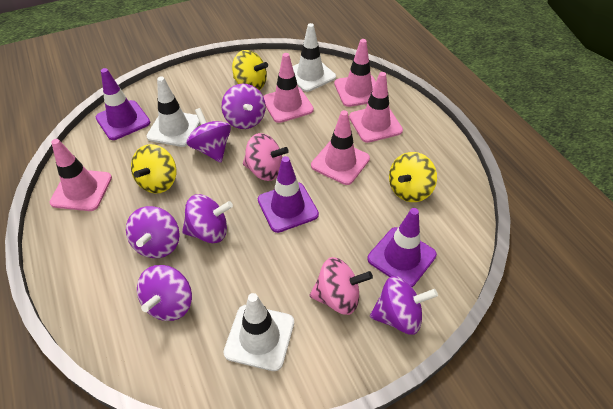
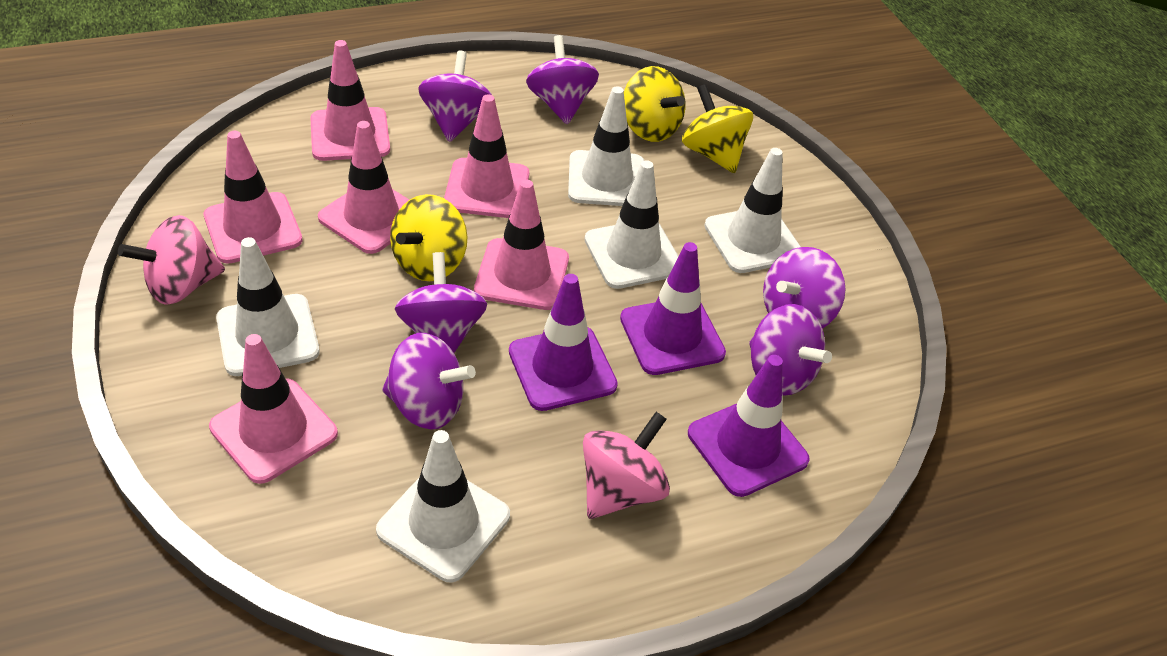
pink traffic cone: 5 -> 6
white traffic cone: 3 -> 5

